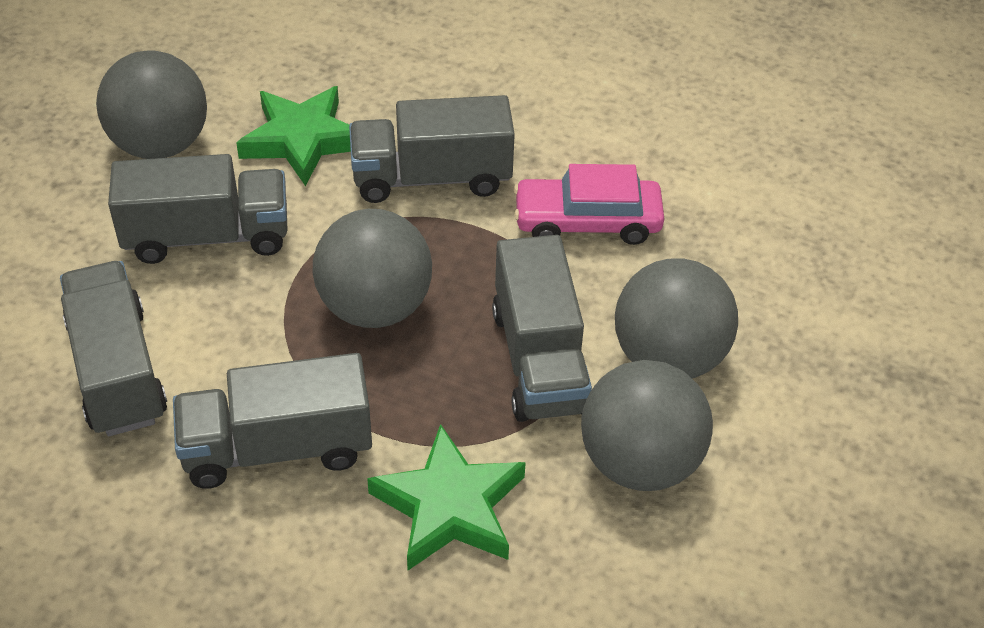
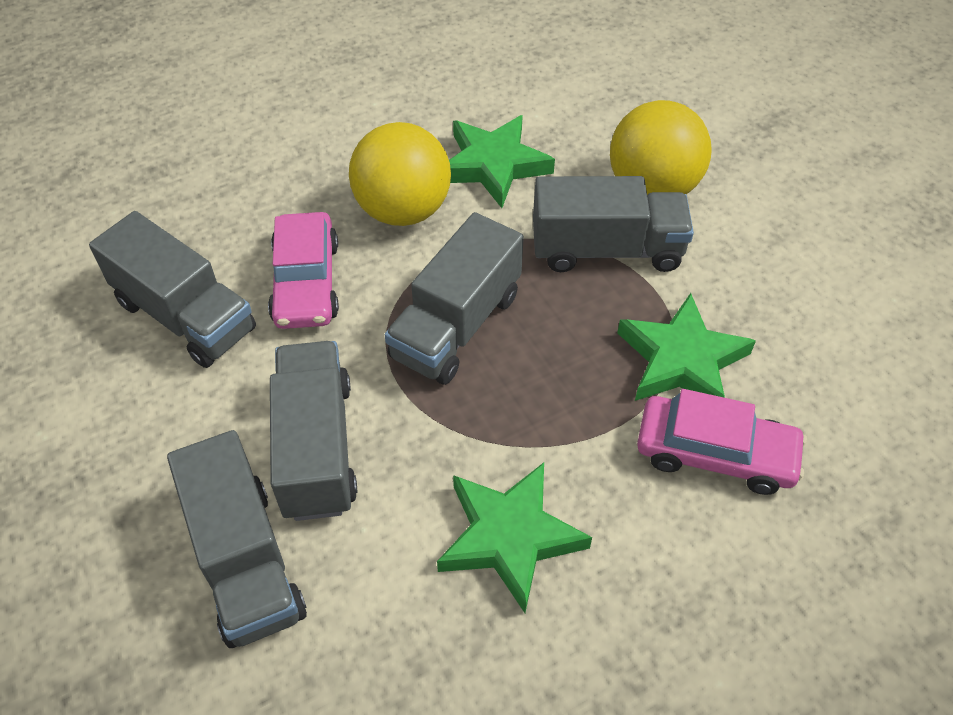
green star: 2 -> 3
grey ball: 4 -> 0
pink car: 1 -> 2
yellow ball: 0 -> 2

